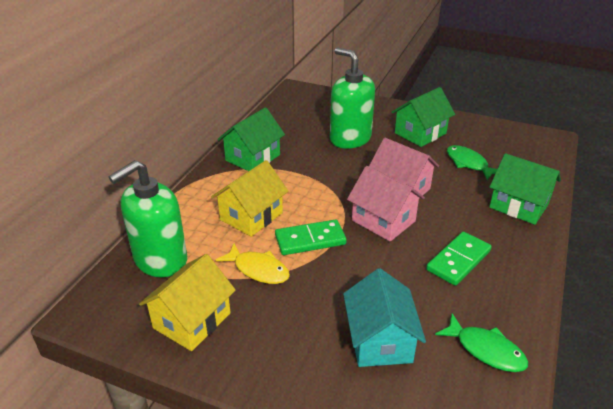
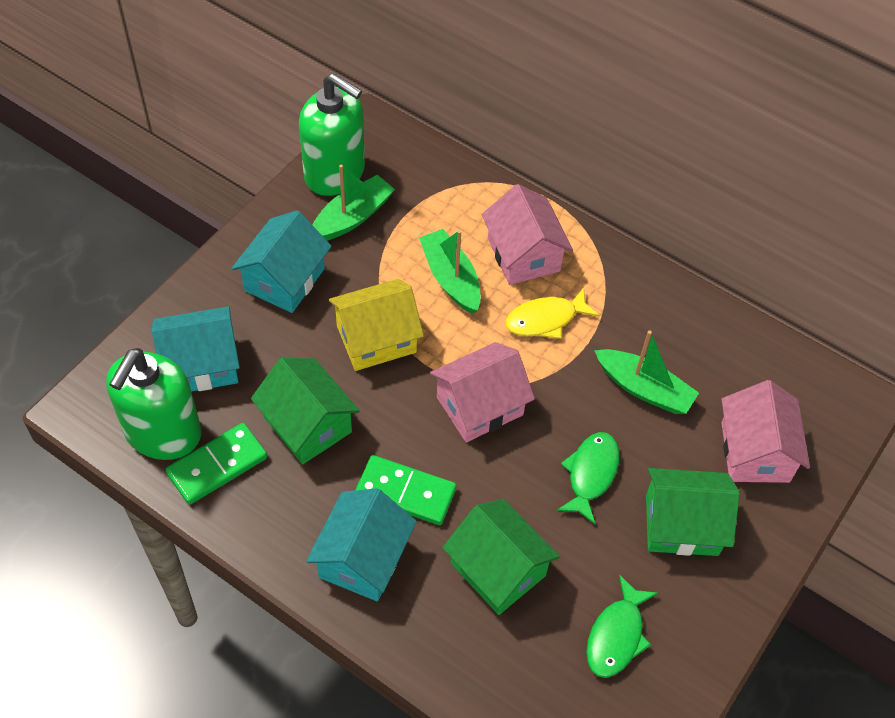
green boat: 0 -> 3
pink house: 2 -> 3
turquoise house: 1 -> 3
yellow house: 2 -> 1

